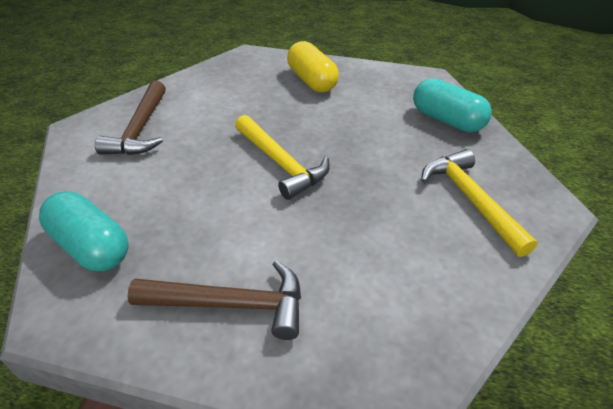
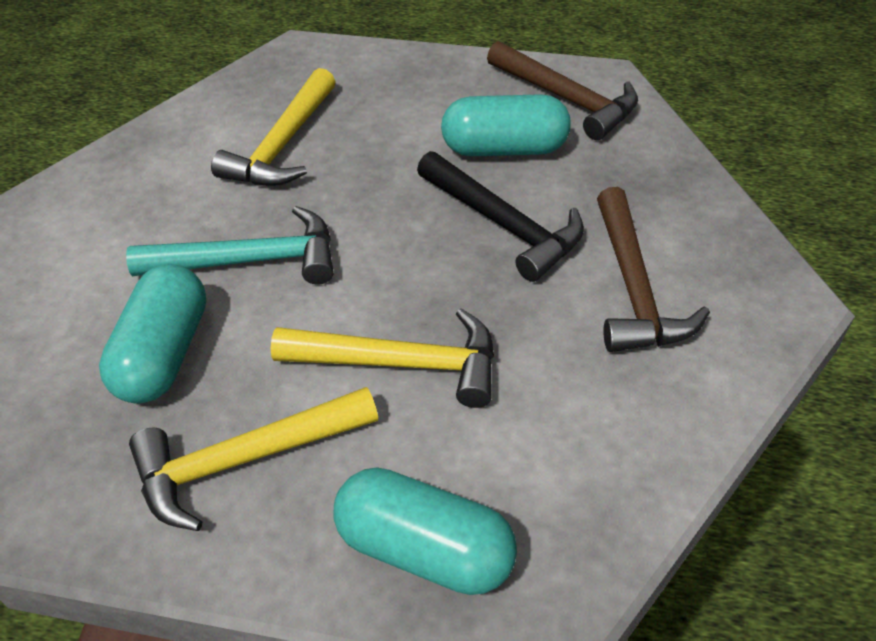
black hammer: 0 -> 1
turquoise capsule: 2 -> 3
turquoise hammer: 0 -> 1
yellow capsule: 1 -> 0
yellow hammer: 2 -> 3

